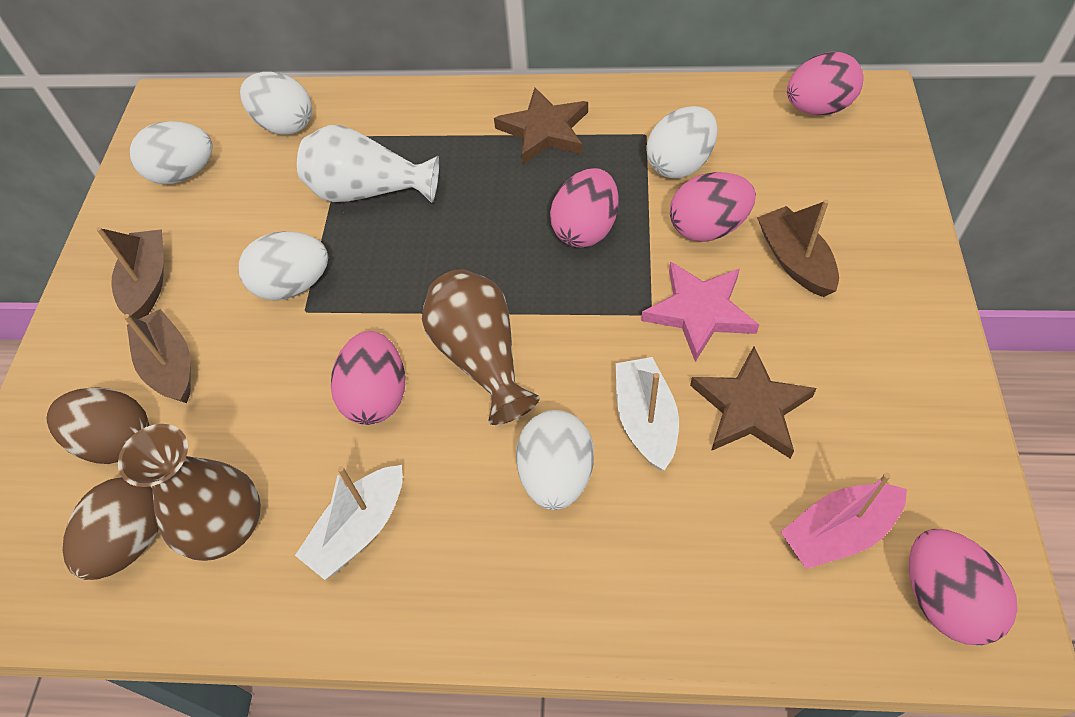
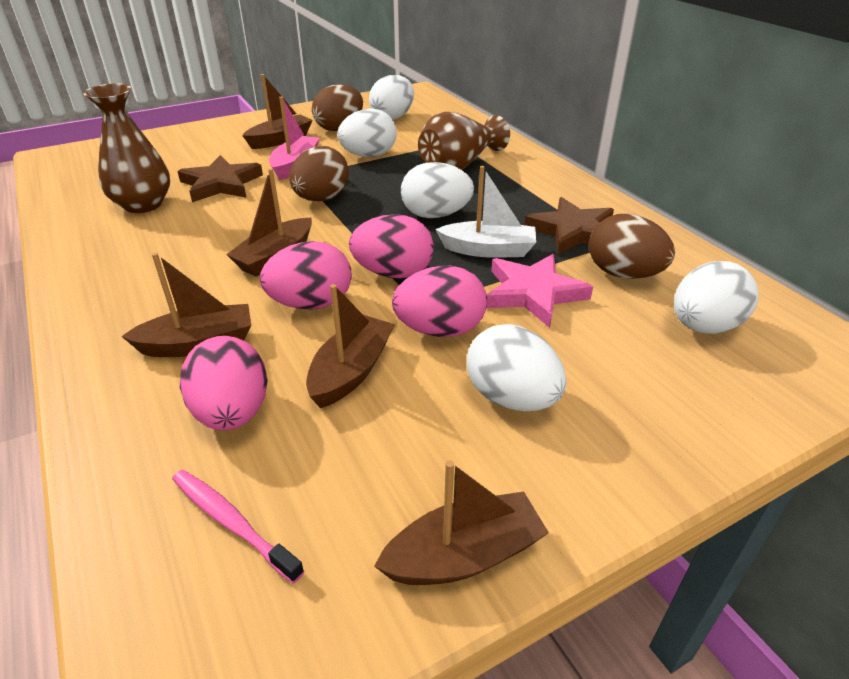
brown boat: 3 -> 5
brown egg: 2 -> 3
pink egg: 5 -> 4
pink toothbrush: 0 -> 1
white boat: 2 -> 1
white vase: 1 -> 0

